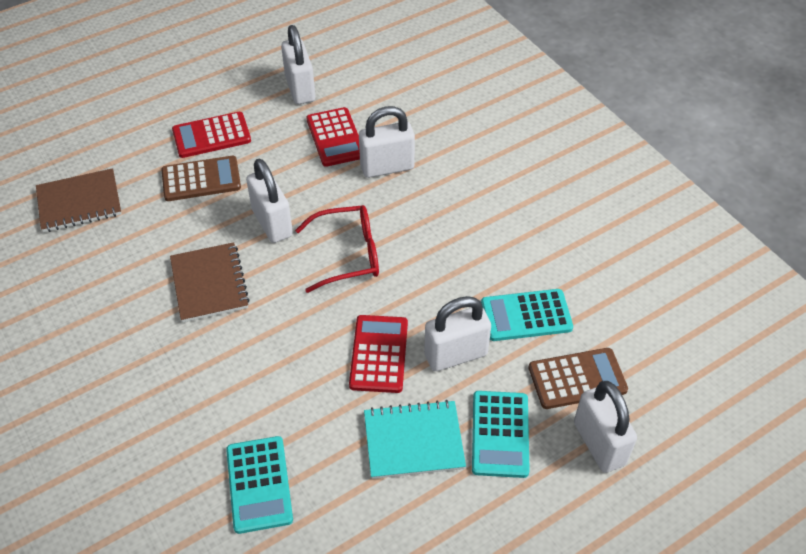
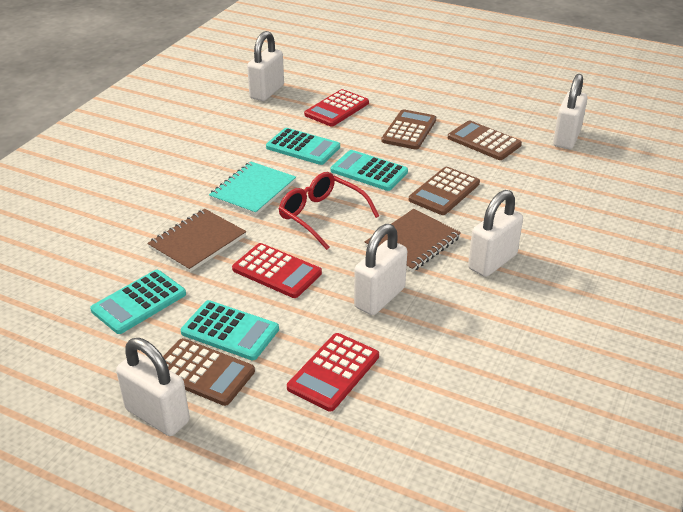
brown calculator: 2 -> 4
turquoise calculator: 3 -> 4

